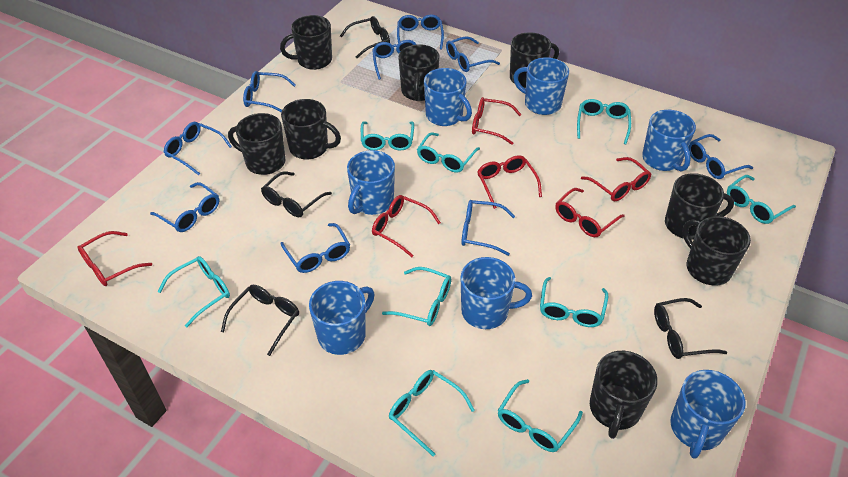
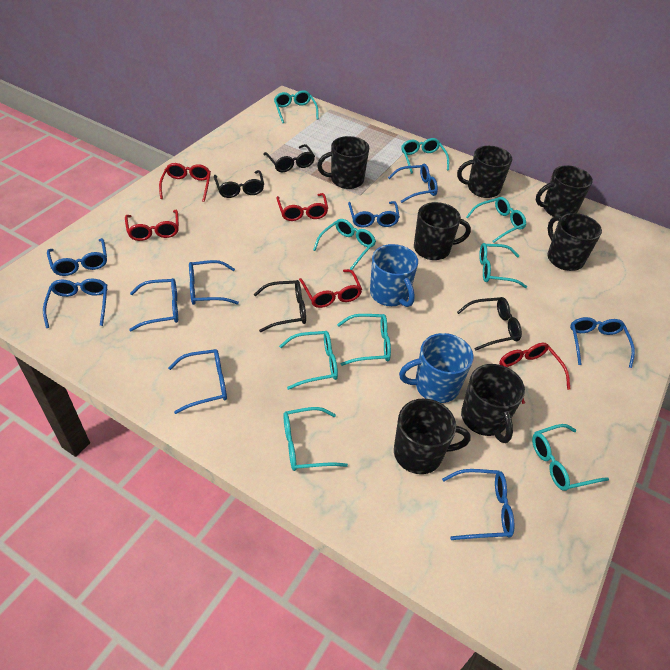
black mug: 8 -> 7
blue mug: 7 -> 2
red glasses: 6 -> 5

